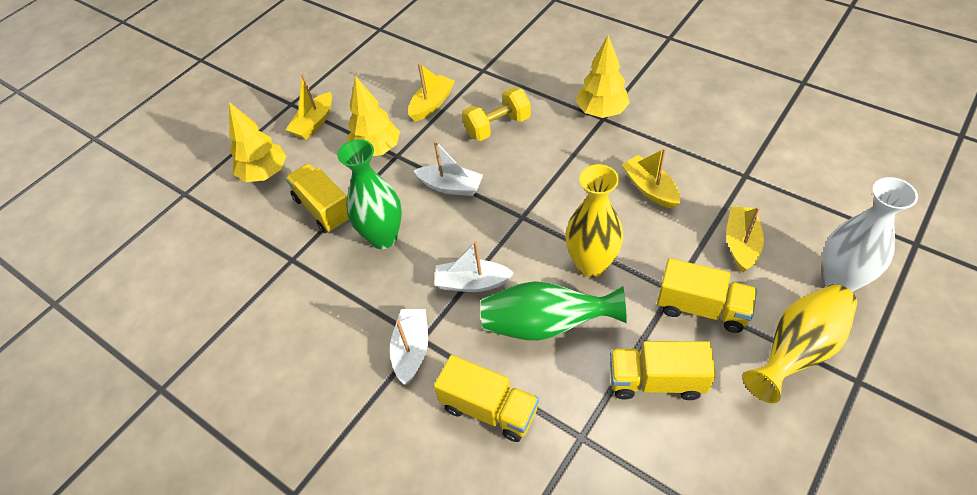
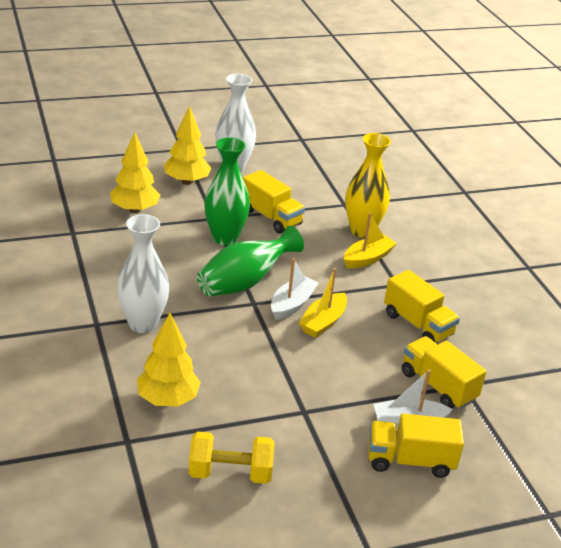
white boat: 3 -> 2
white vase: 1 -> 2
yellow boat: 4 -> 2
yellow vase: 2 -> 1

